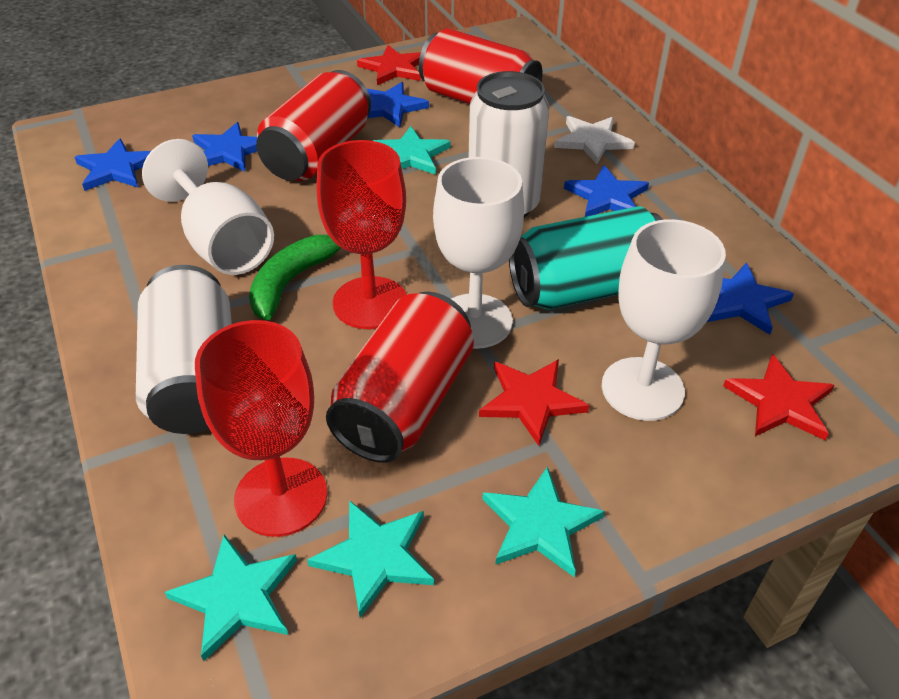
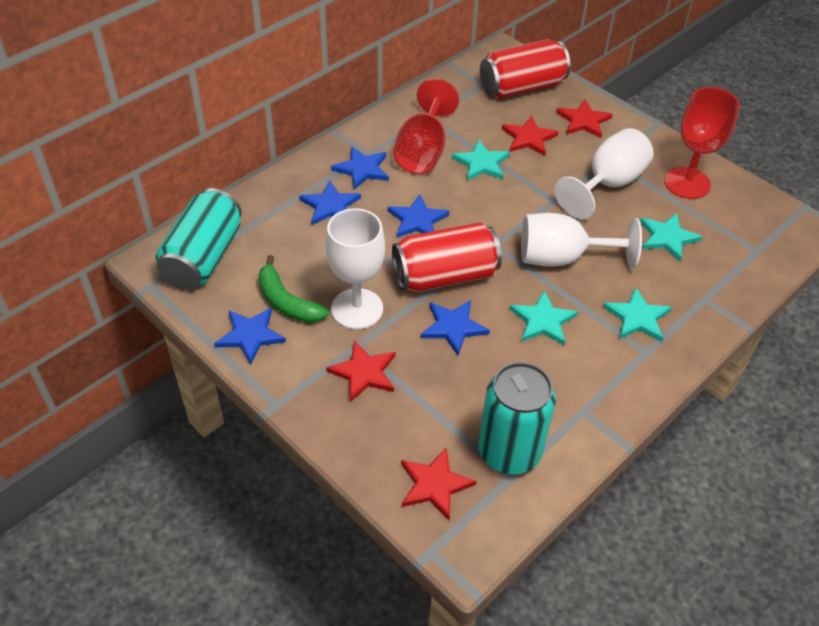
red can: 3 -> 2
red star: 3 -> 4
turquoise can: 1 -> 2
white can: 2 -> 0
white star: 1 -> 0

